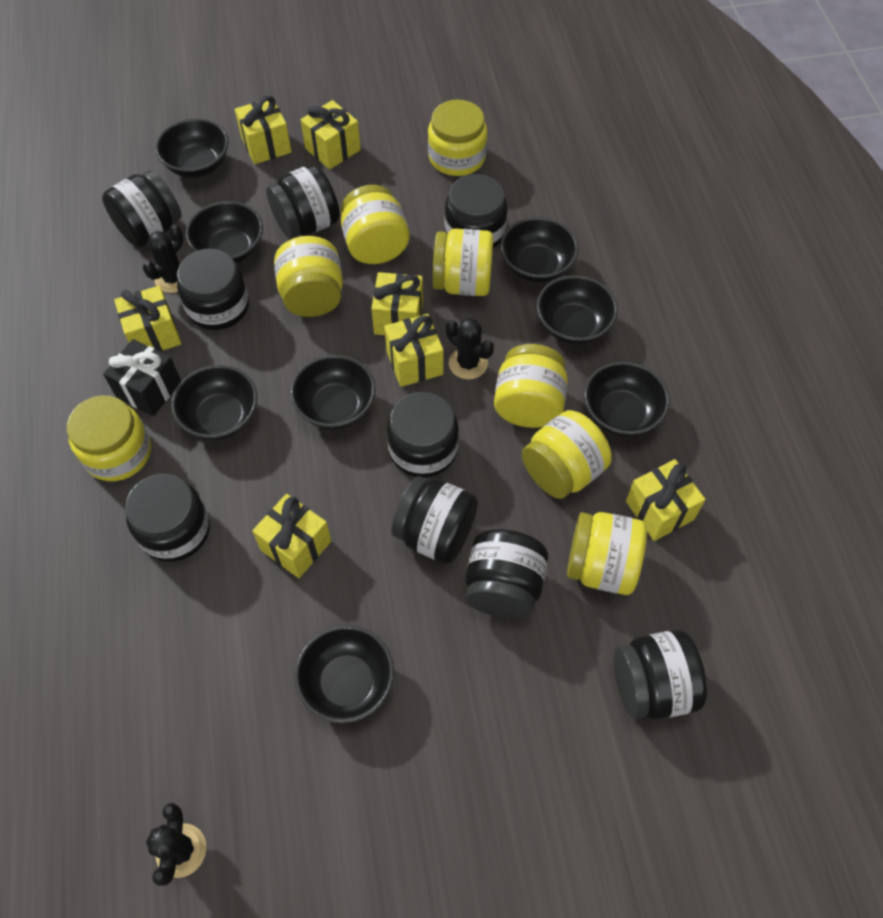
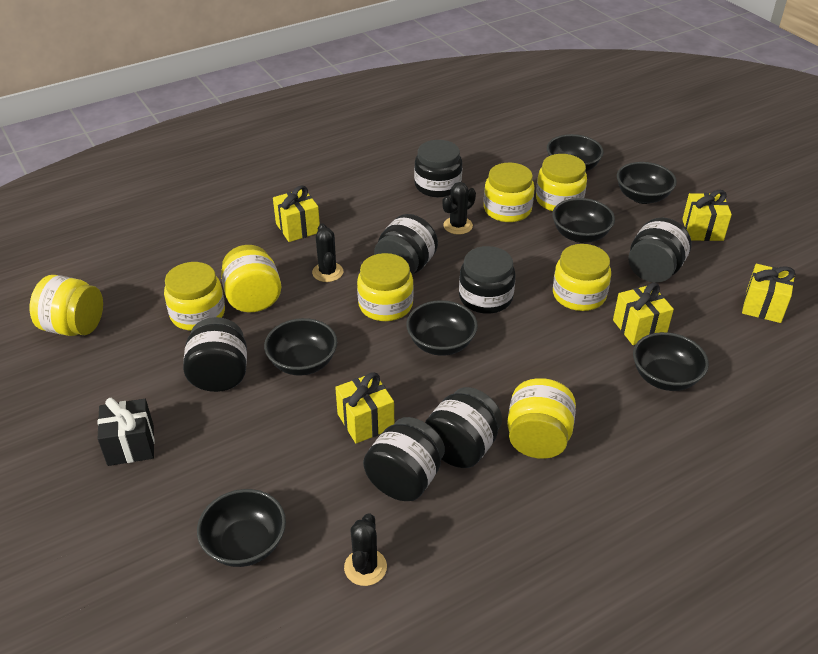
black bowl: 8 -> 7
black jar: 9 -> 7
yellow gift: 7 -> 5

